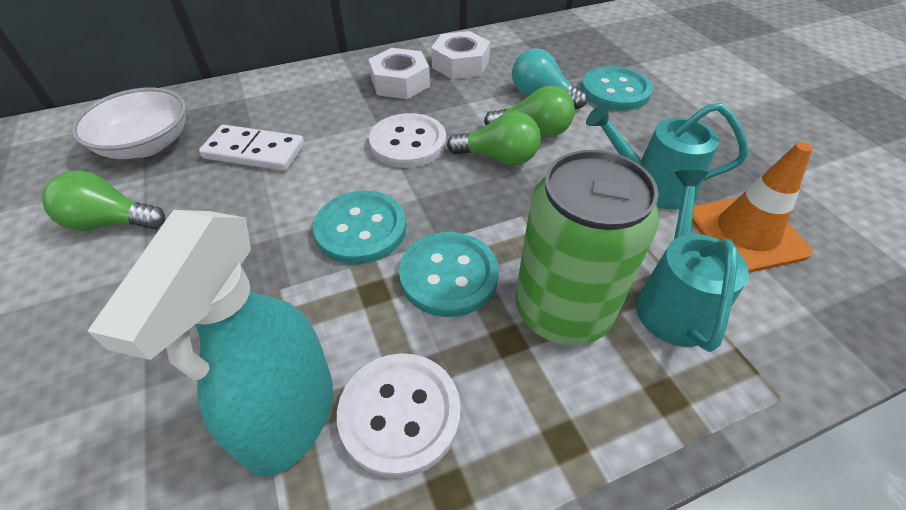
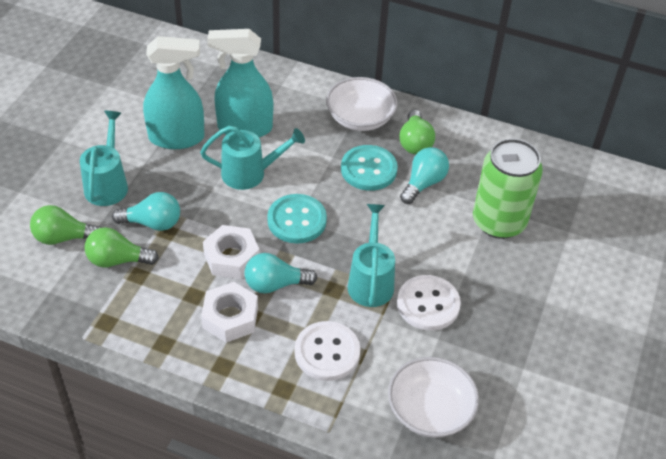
orange traffic cone: 1 -> 0
turquoise button: 3 -> 2
turquoise light bulb: 1 -> 3
turquoise spray bottle: 1 -> 2
turquoise watering can: 2 -> 3
white bowl: 1 -> 2
white domino: 1 -> 0

